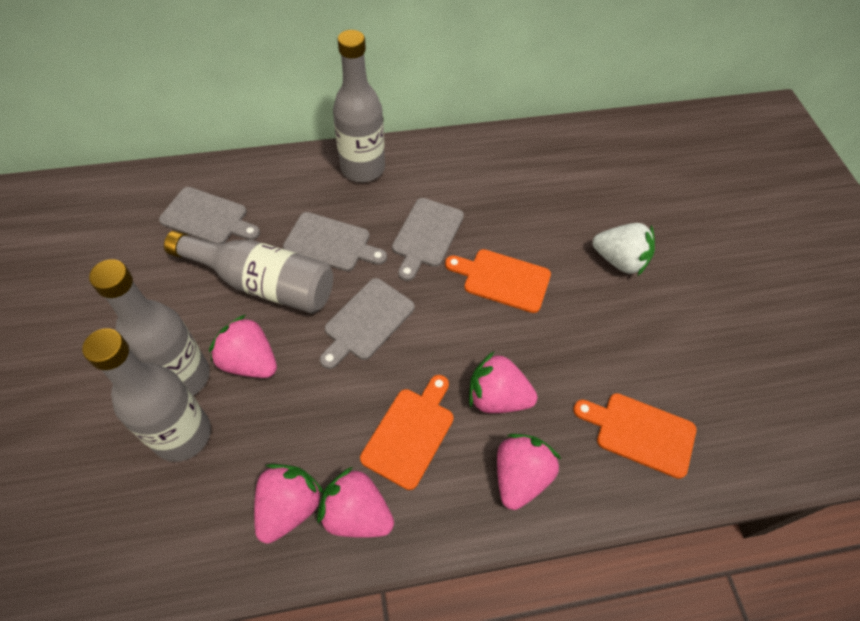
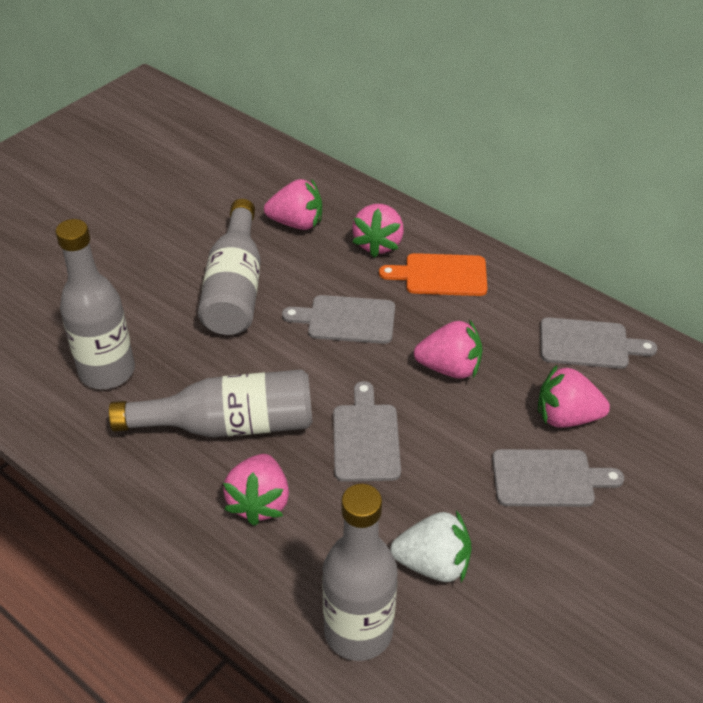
orange cutting board: 3 -> 1

